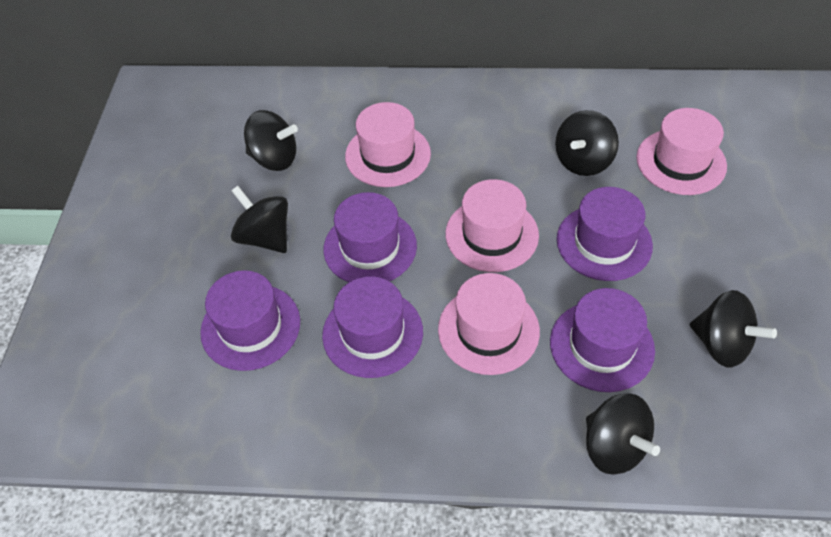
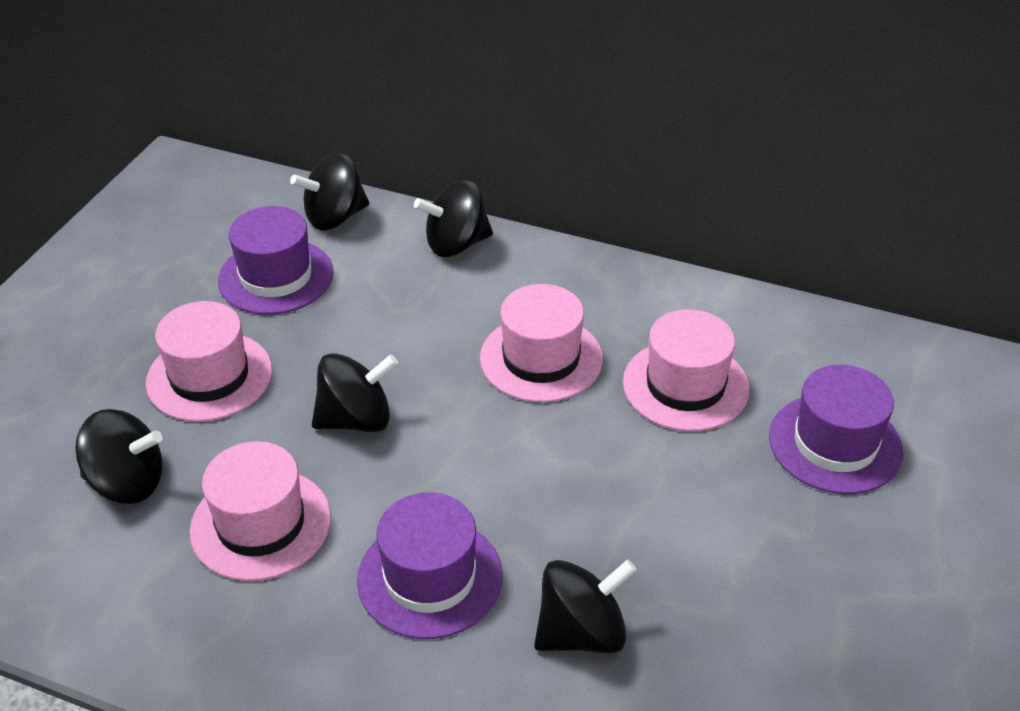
purple hat: 5 -> 3

